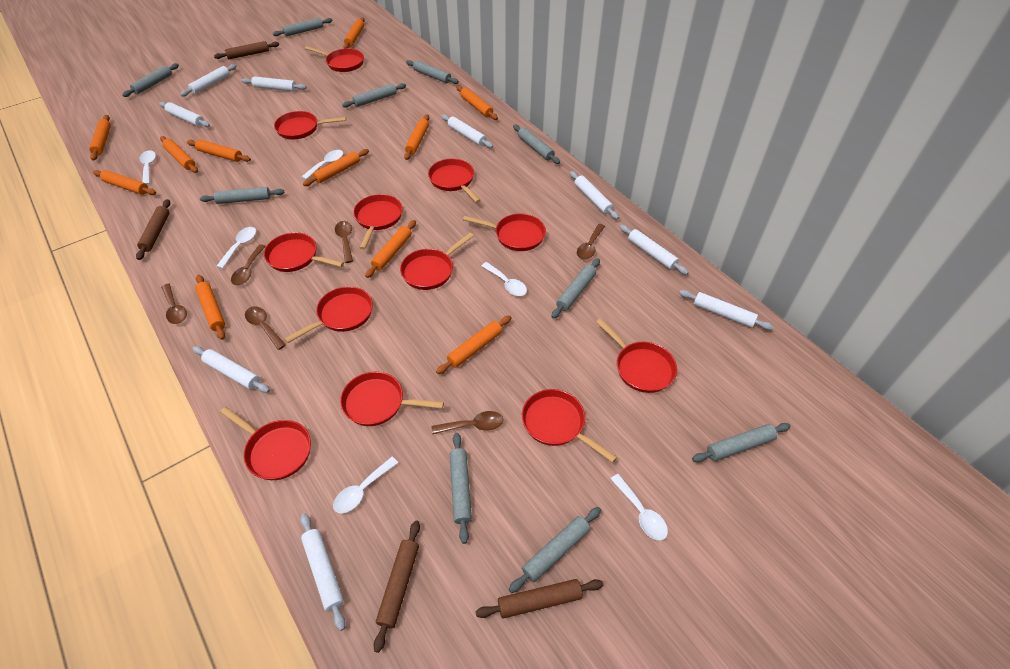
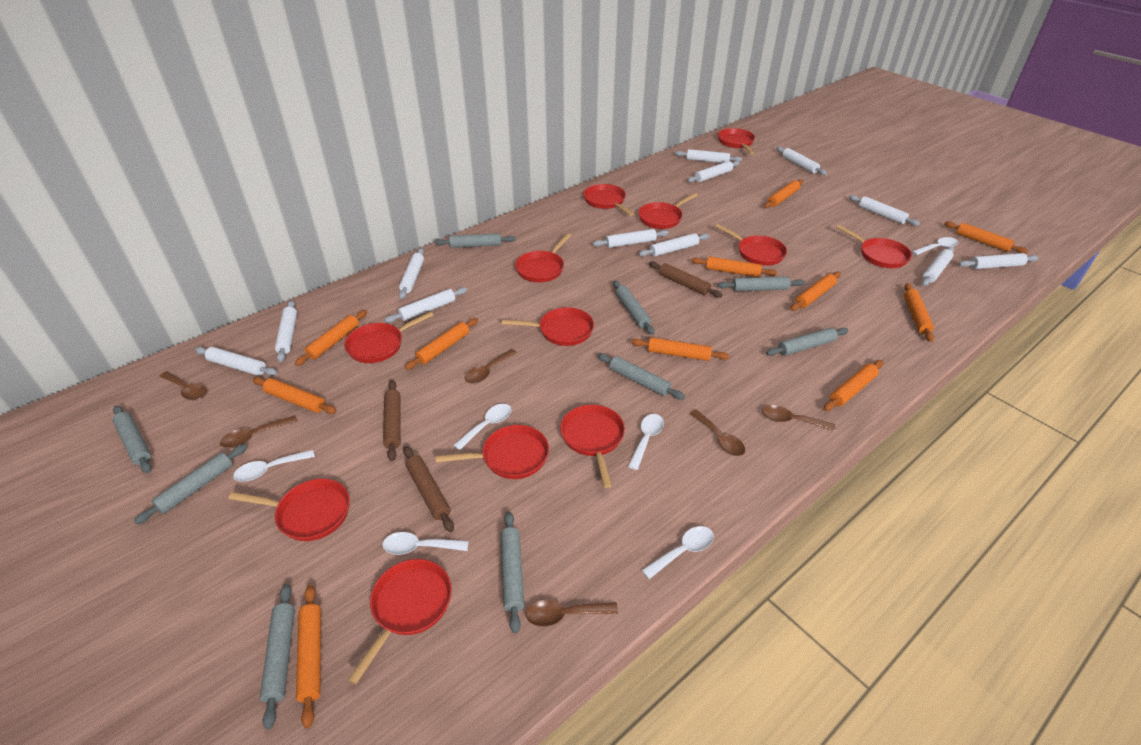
brown rolling pin: 4 -> 3
grey rolling pin: 10 -> 9
white rolling pin: 9 -> 12

